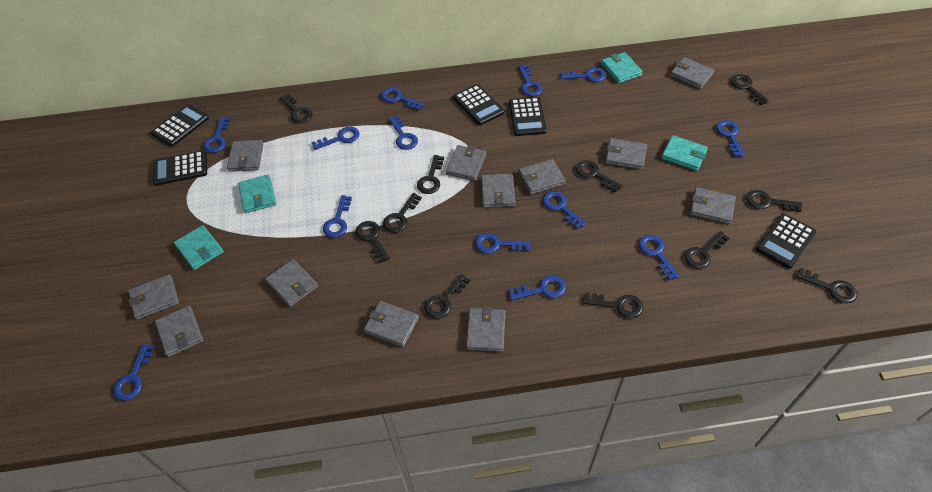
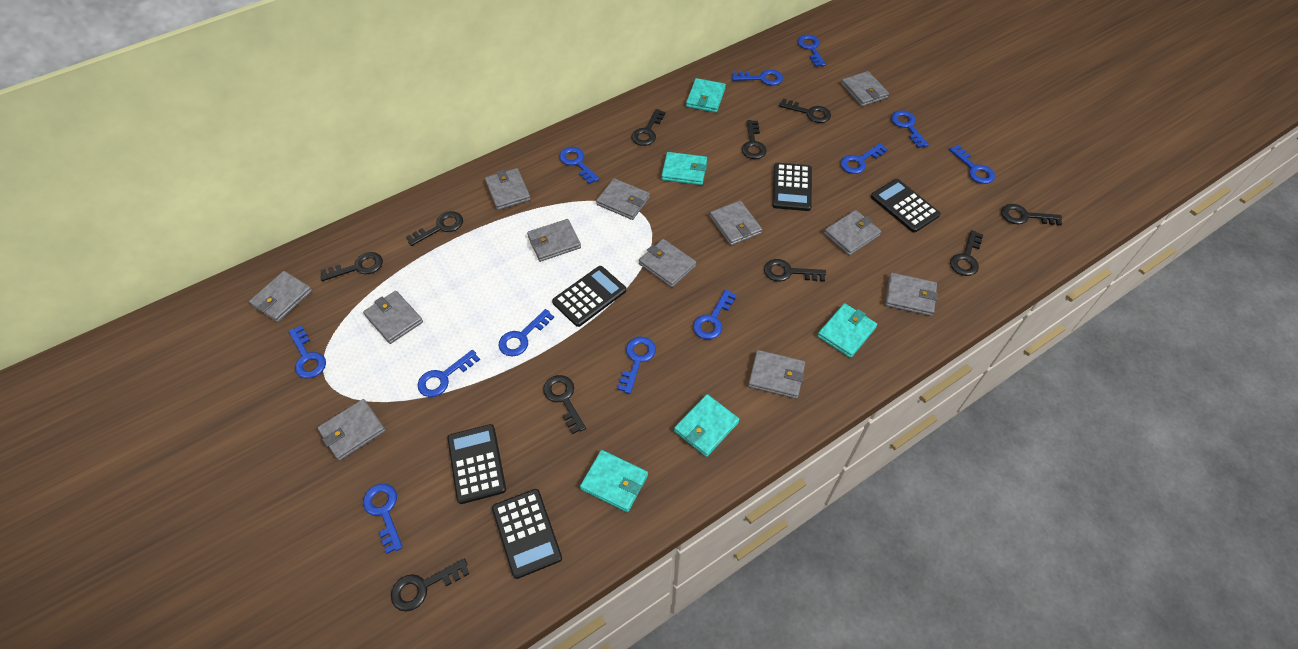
black key: 11 -> 10
blue key: 13 -> 12
turquoise wallet: 4 -> 5

